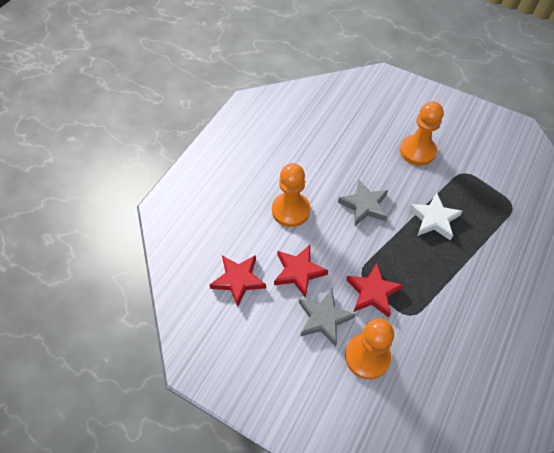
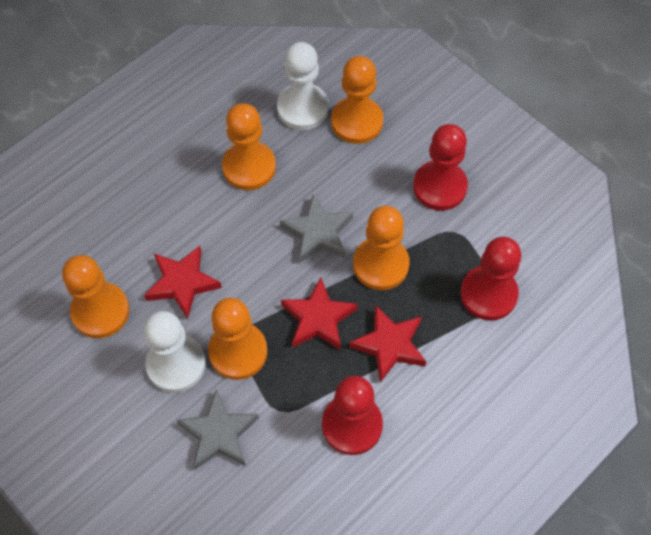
orange pawn: 3 -> 5
red pawn: 0 -> 3
white pawn: 0 -> 2
white star: 1 -> 0

